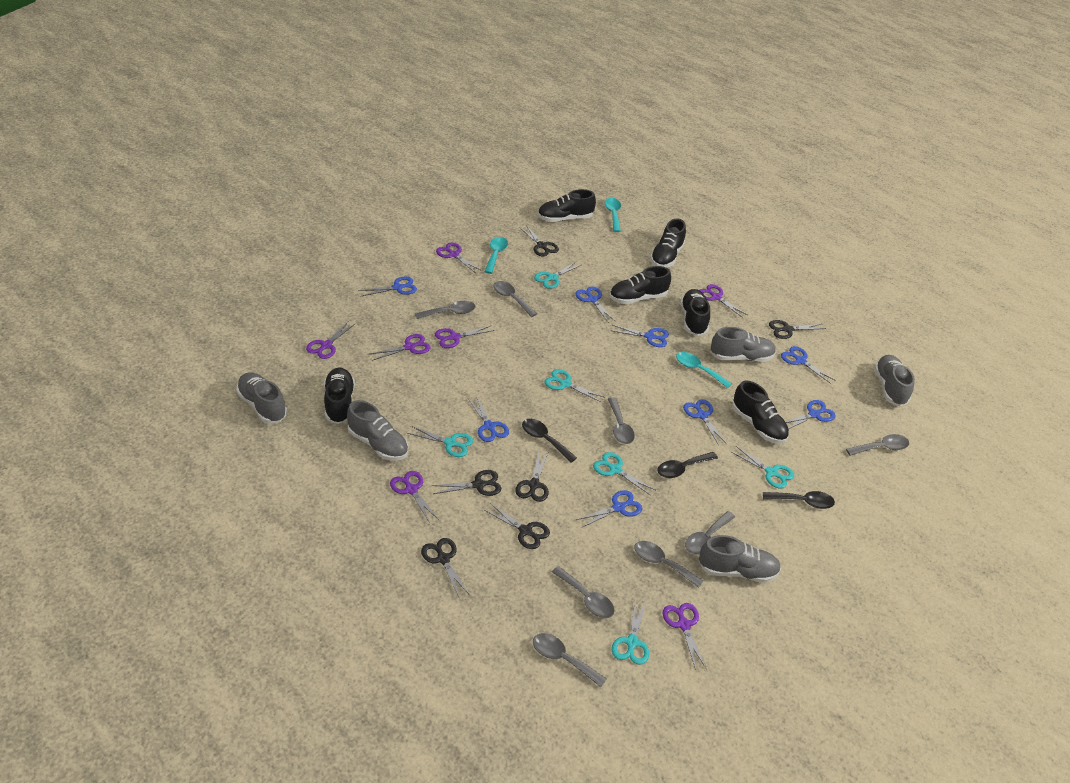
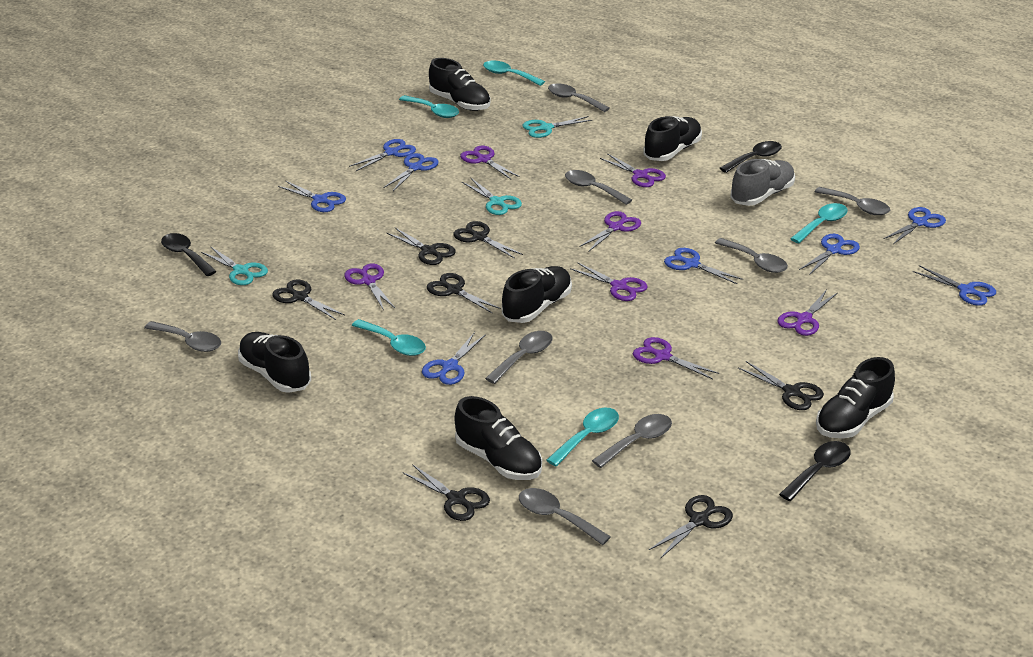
black scissors: 6 -> 7
grey shoe: 5 -> 1
turquoise scissors: 6 -> 3
turquoise spoon: 3 -> 5

